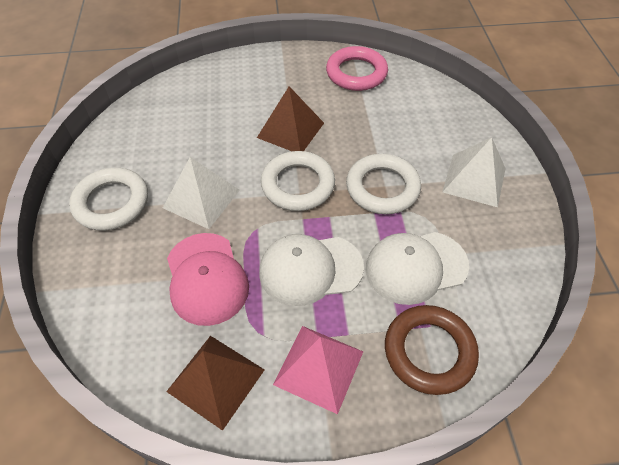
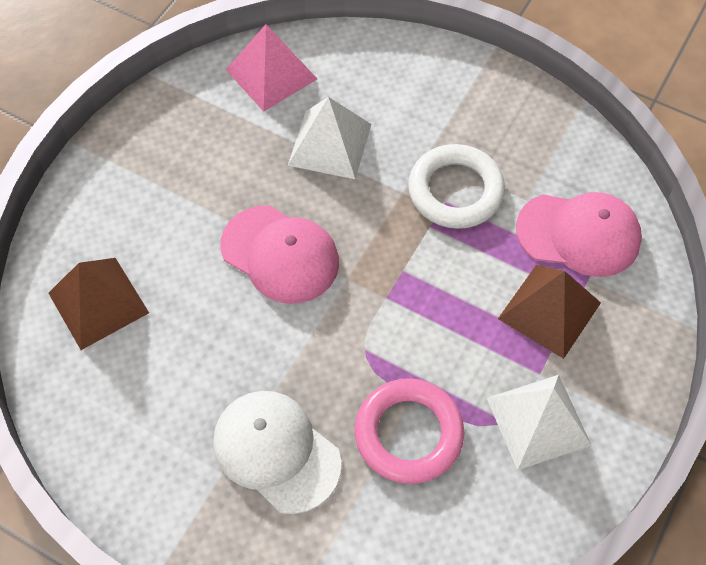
brown ring: 1 -> 0
pink cap: 1 -> 2
white cap: 2 -> 1
white ring: 3 -> 1

